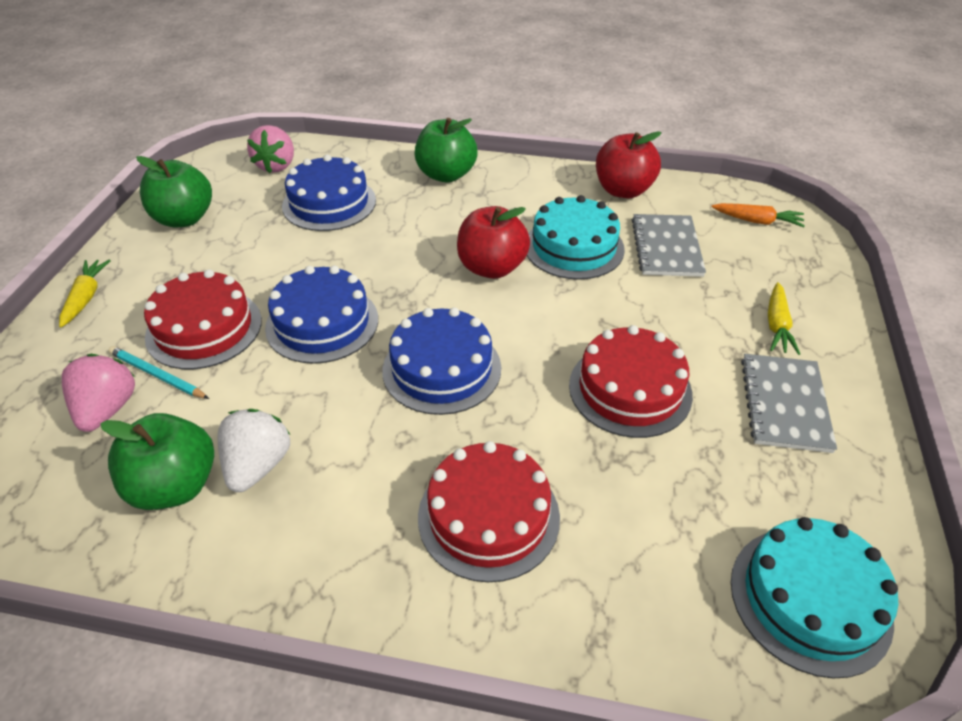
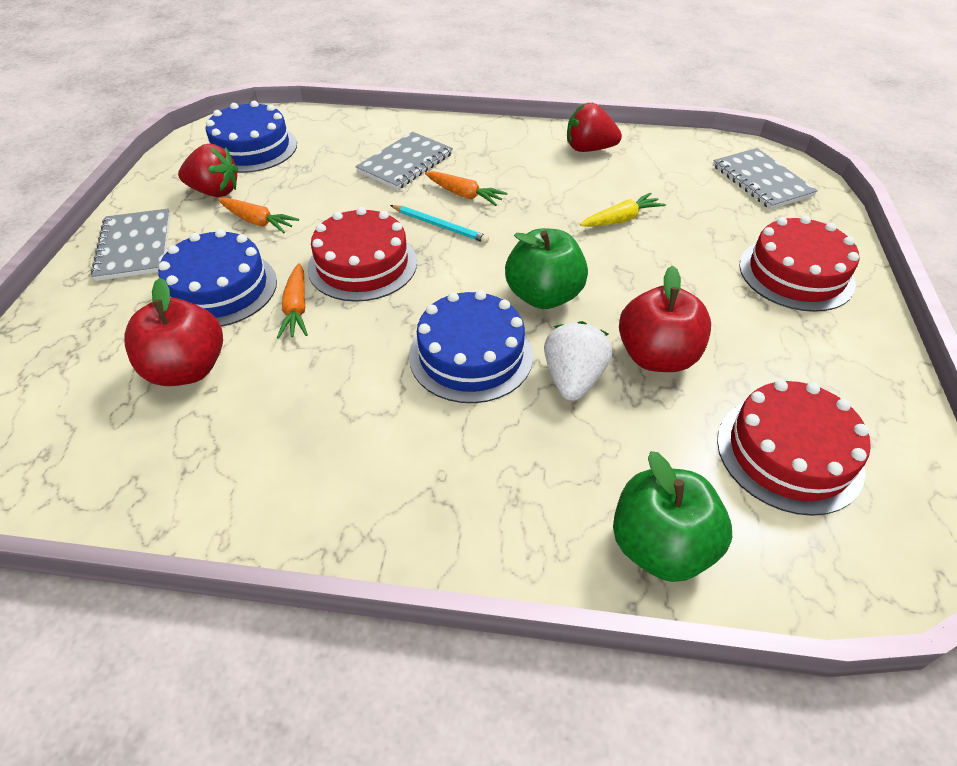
green apple: 3 -> 2
grey notebook: 2 -> 3
orange carrot: 1 -> 3
pink strawberry: 2 -> 0
red strawberry: 0 -> 2
turquoise cake: 2 -> 0
yellow carrot: 2 -> 1

